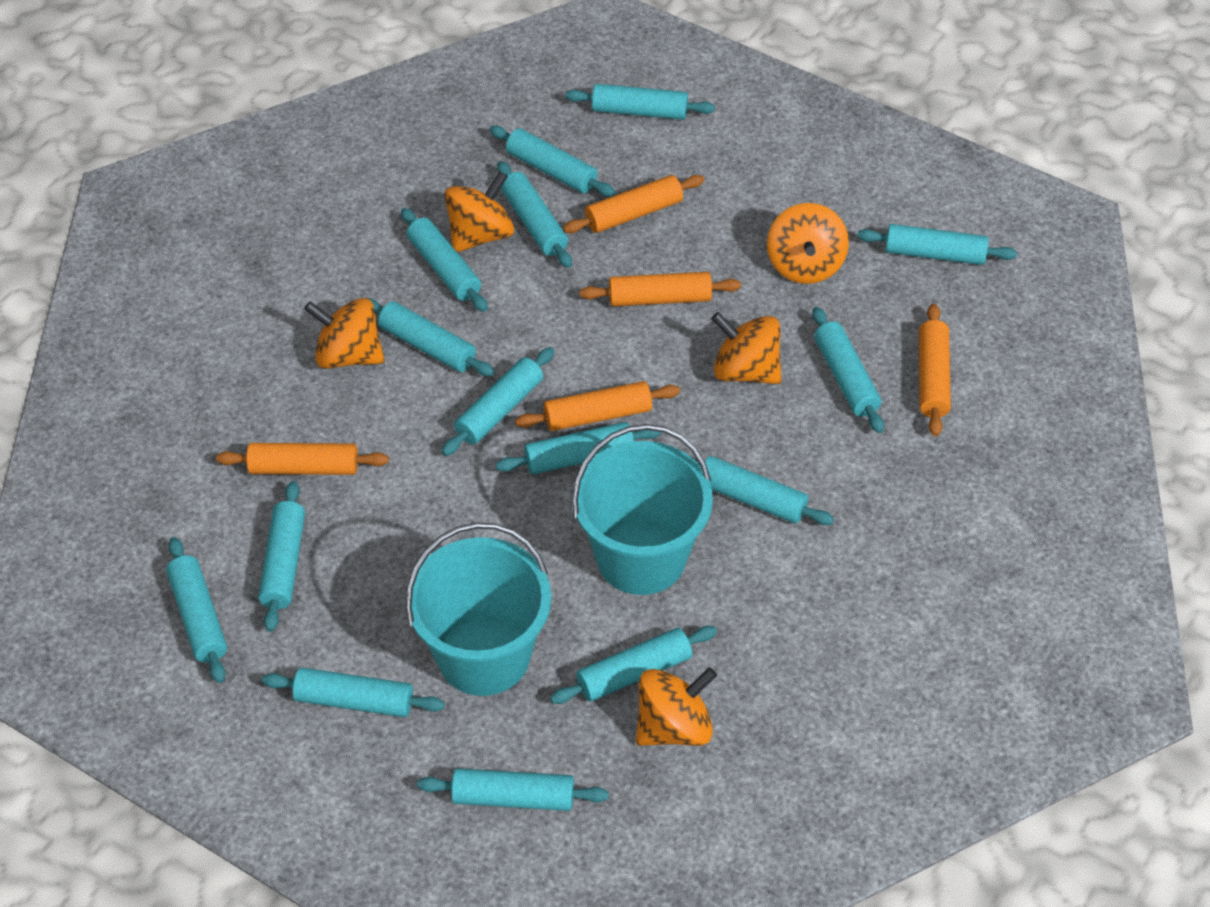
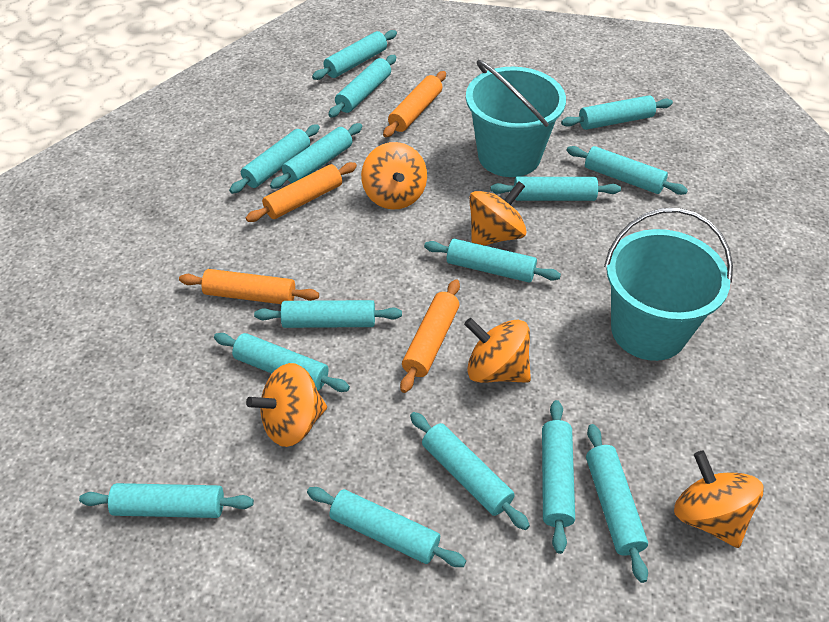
orange rolling pin: 5 -> 4

